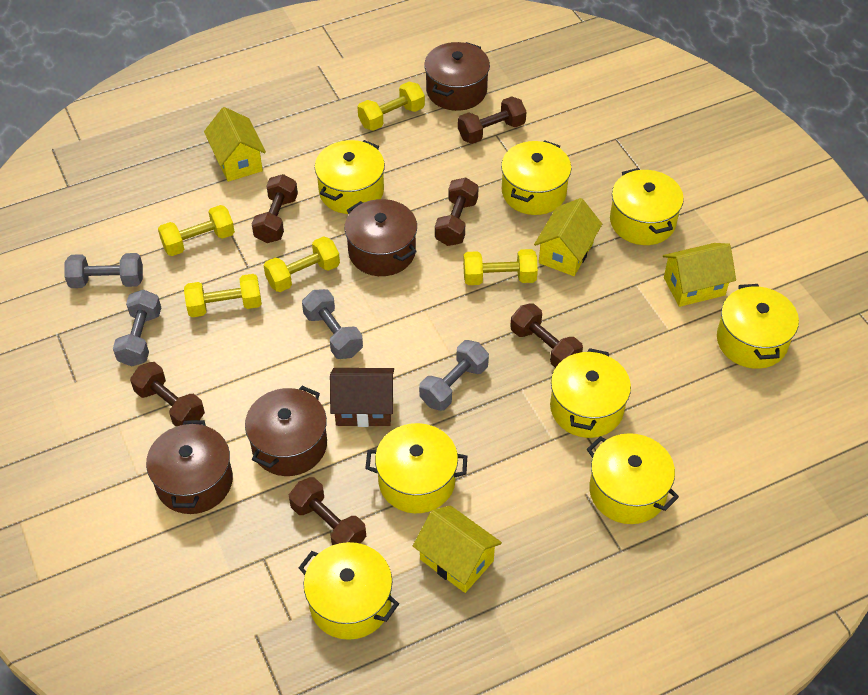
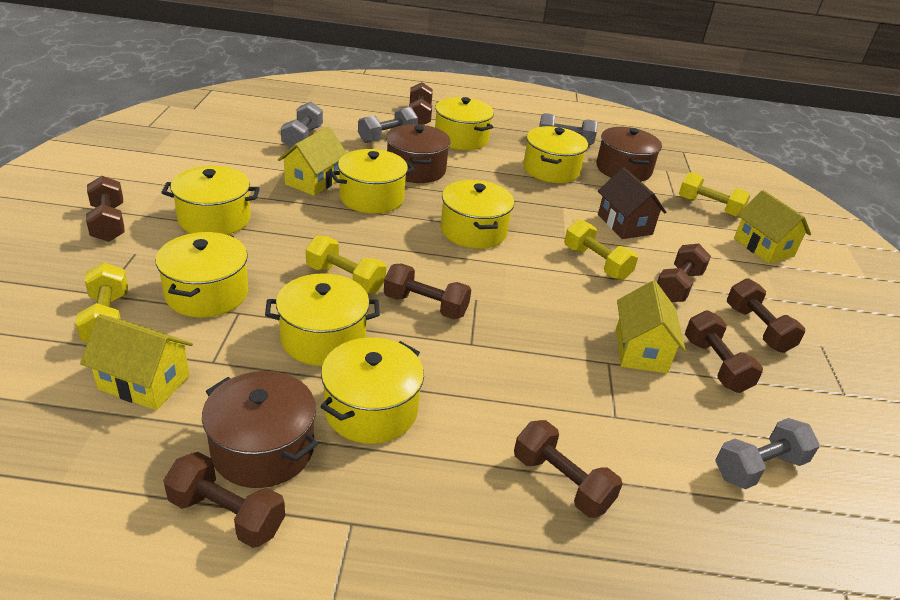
brown dumbbell: 6 -> 8
brown pot: 4 -> 3
yellow dumbbell: 5 -> 4

